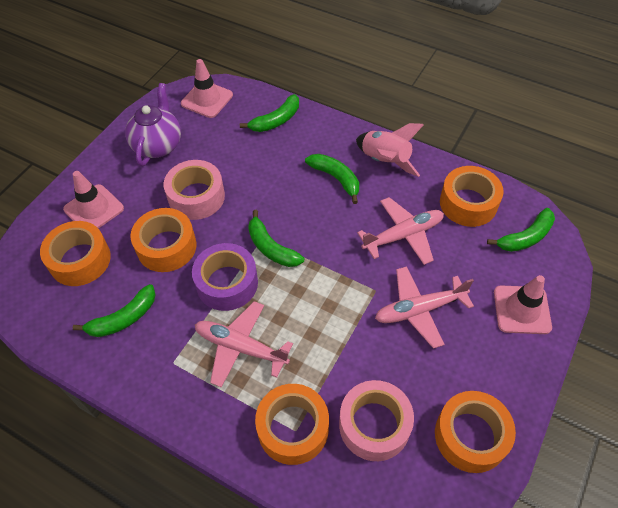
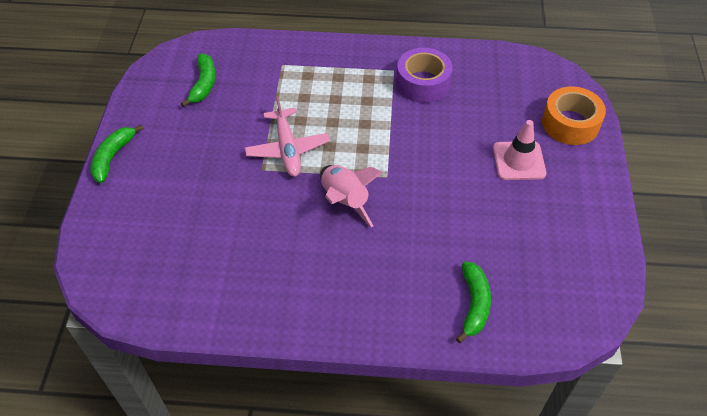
green banana: 5 -> 3
orange tape: 5 -> 1
pink plane: 3 -> 1
pink tape: 2 -> 0
pink traffic cone: 3 -> 1
purple teapot: 1 -> 0

